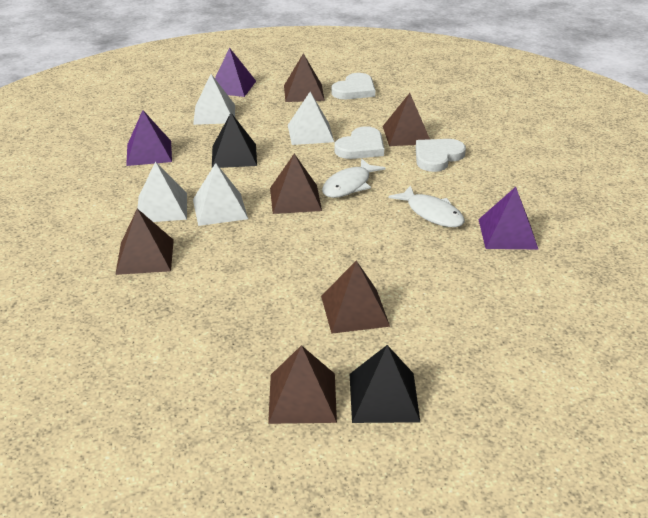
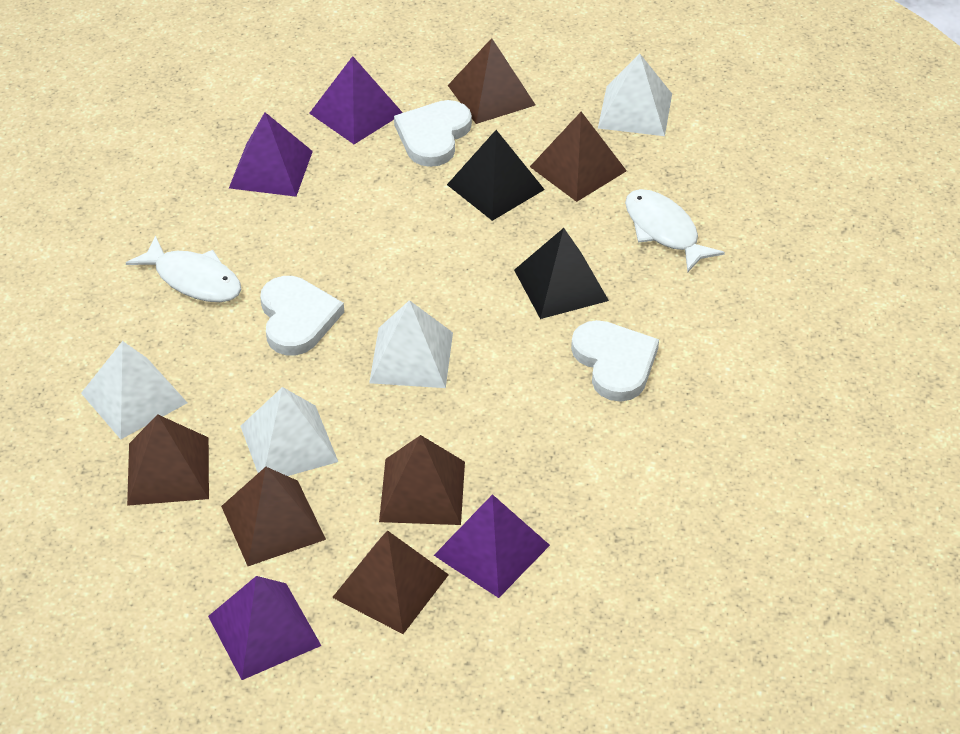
purple pyramid: 3 -> 4

